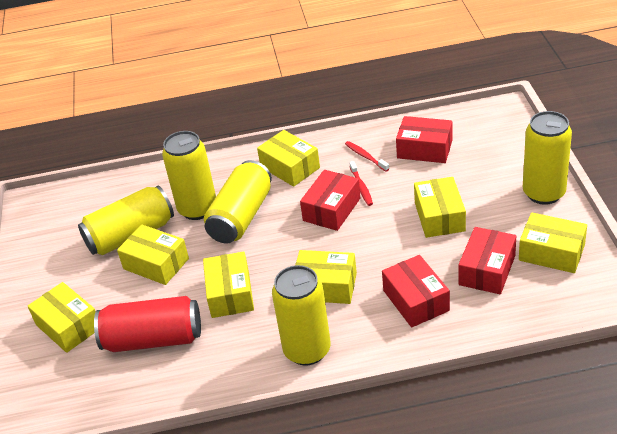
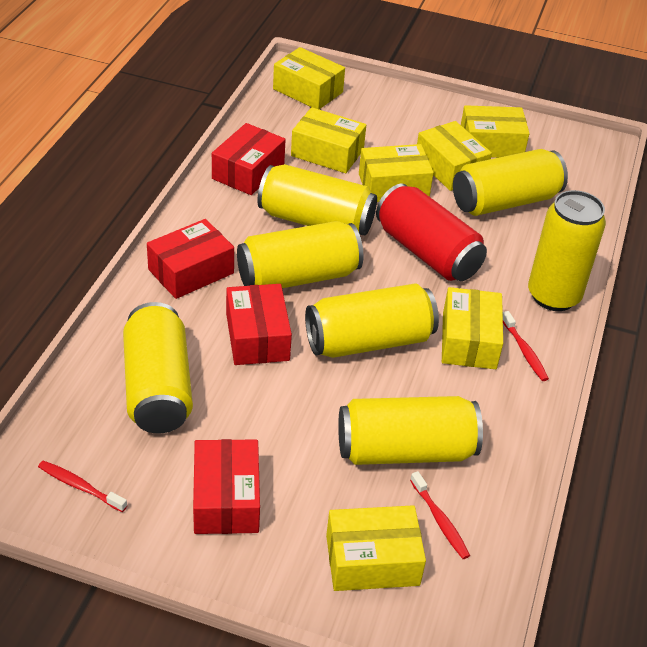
red toothbrush: 2 -> 3
yellow can: 5 -> 7

